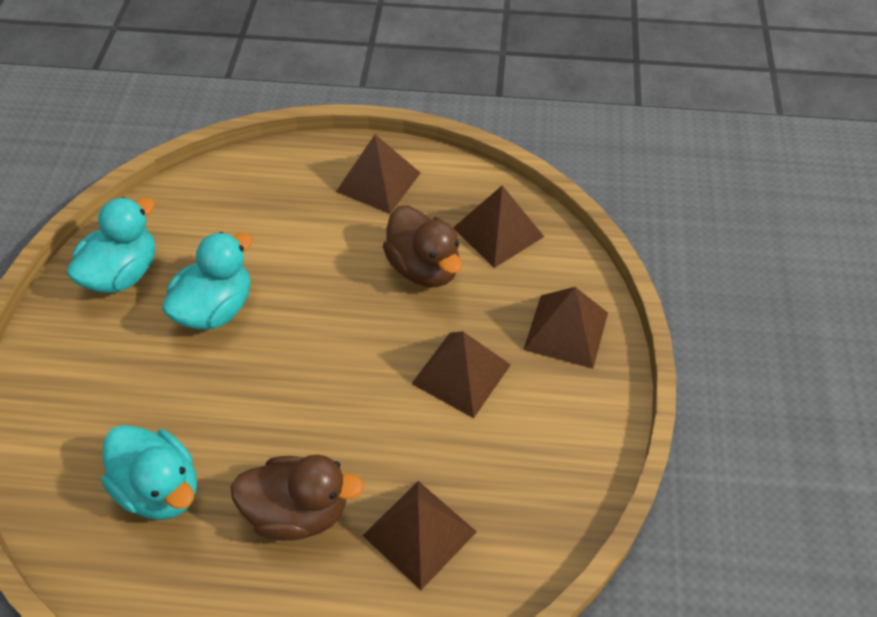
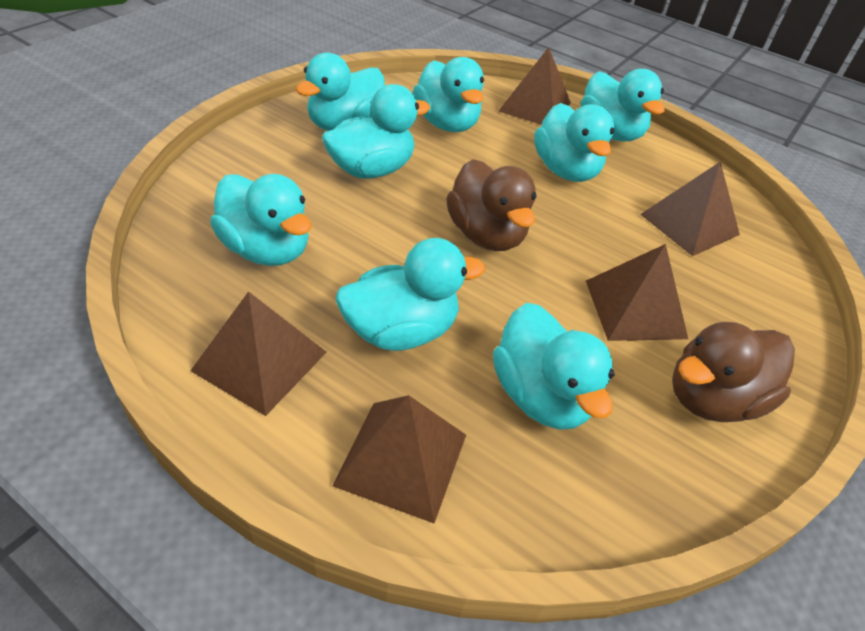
turquoise duck: 3 -> 8

